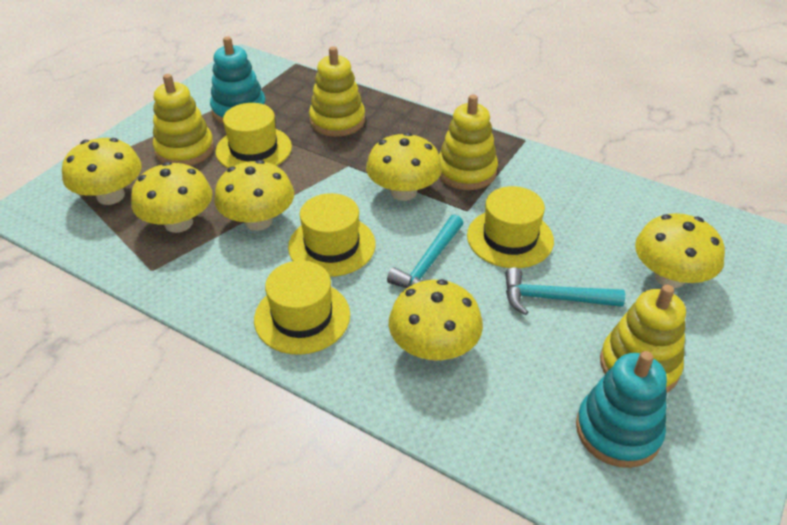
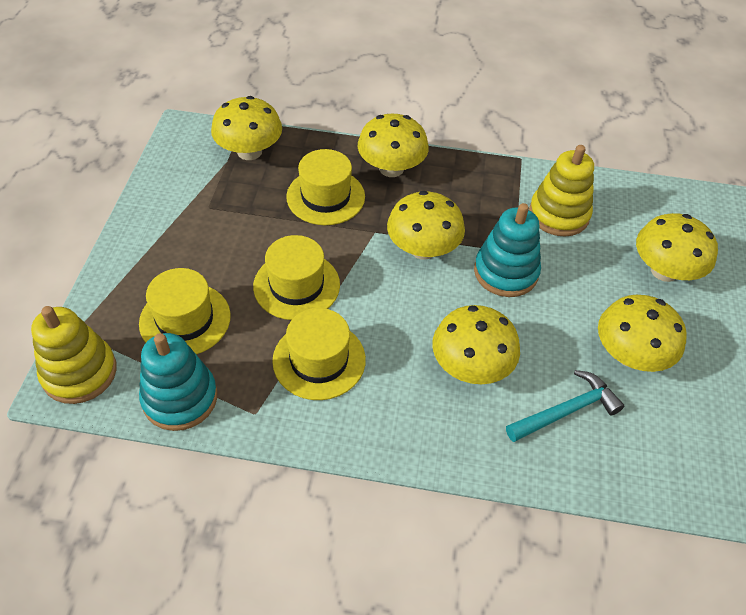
turquoise hammer: 2 -> 1
yellow stacking toy: 4 -> 2

